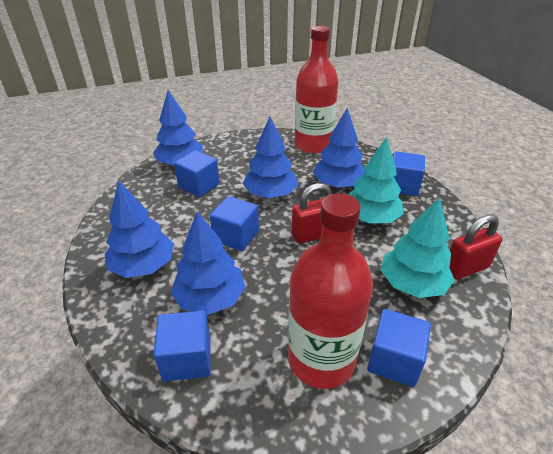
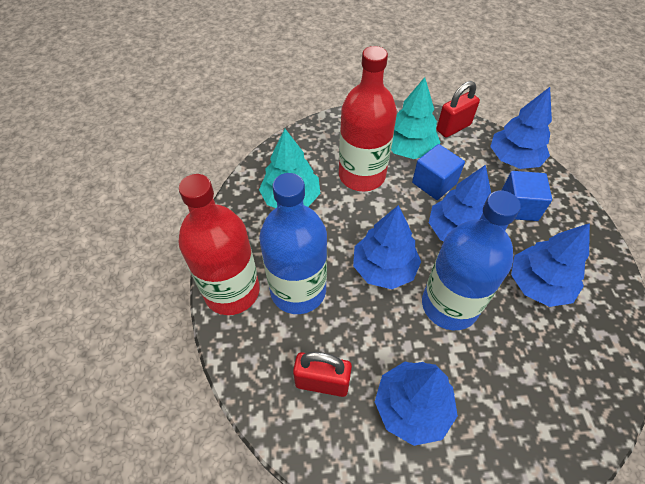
blue bottle: 0 -> 2
blue cube: 5 -> 2

